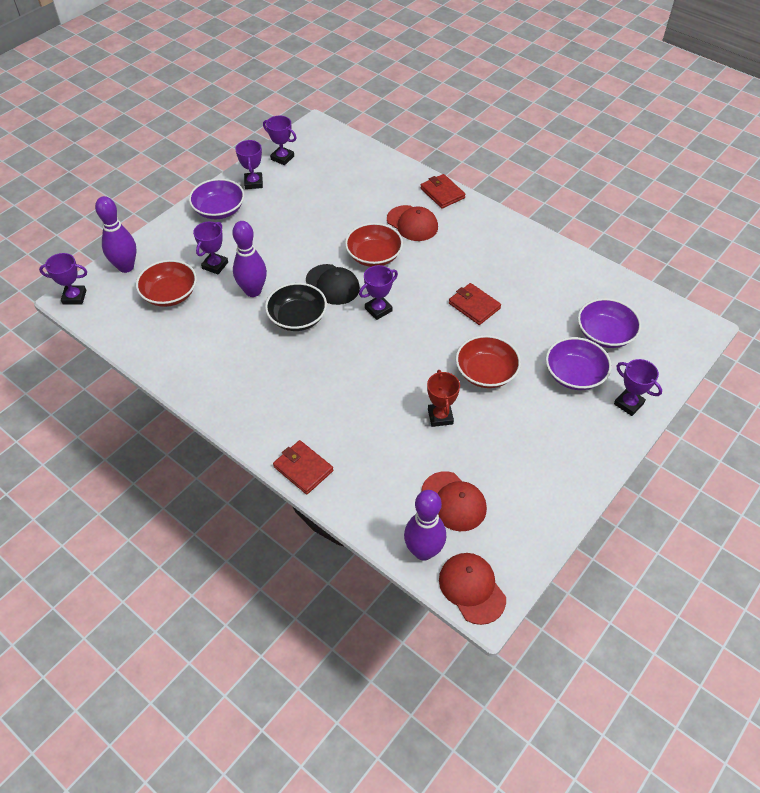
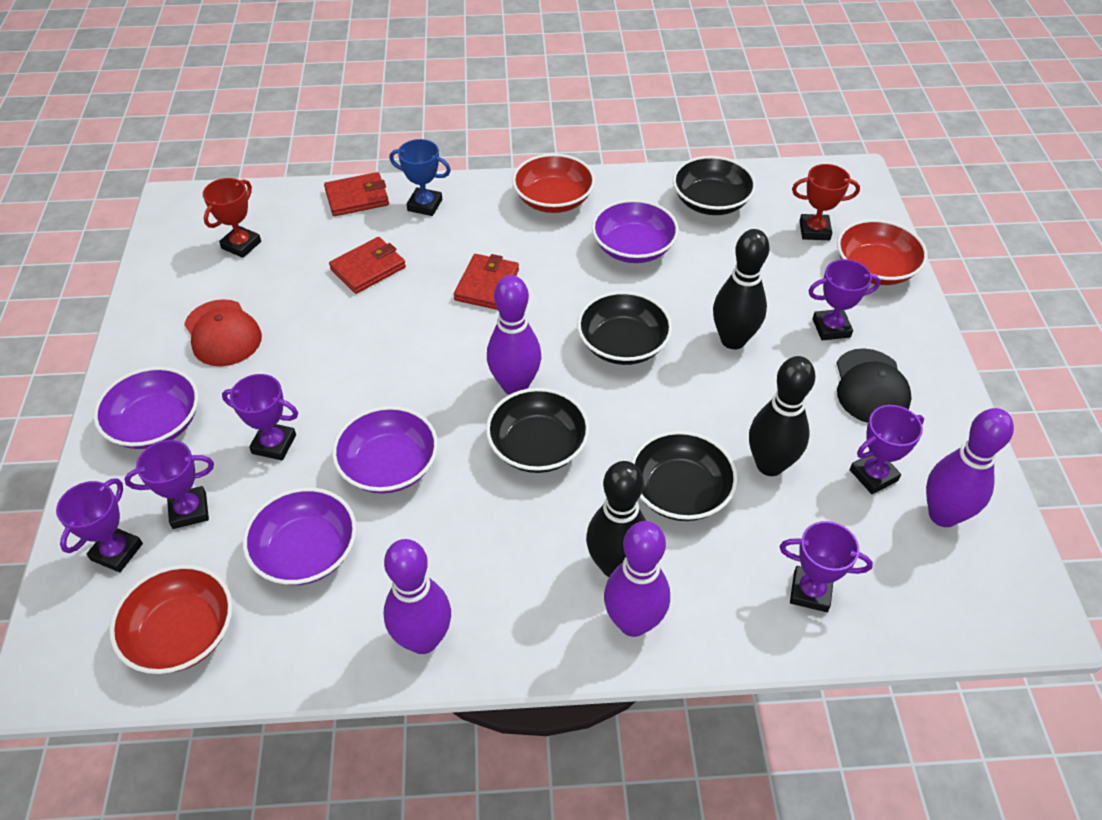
black bowl: 1 -> 4
black bowling pin: 0 -> 3
blue trophy: 0 -> 1
purple bowl: 3 -> 4
purple bowling pin: 3 -> 4
red cap: 3 -> 1
red trophy: 1 -> 2

